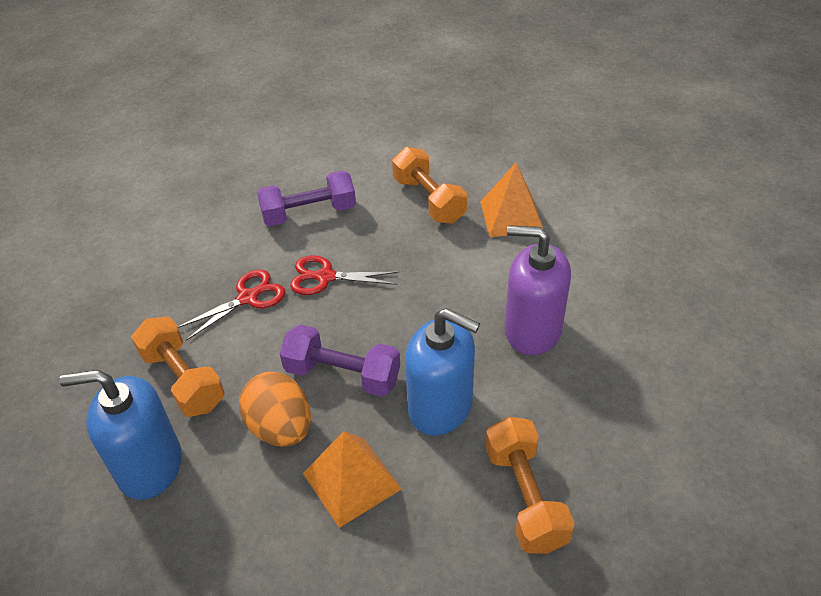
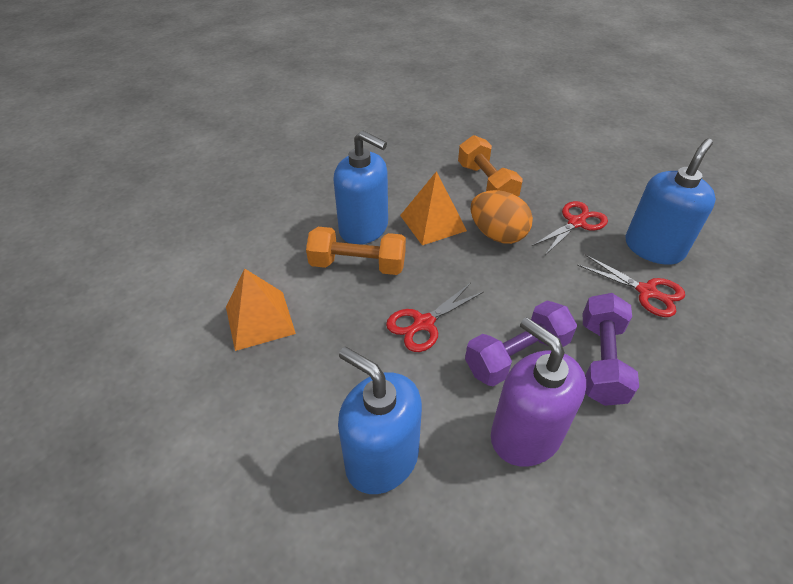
blue soap dispenser: 2 -> 3
orange dumbbell: 3 -> 2
red scissors: 2 -> 3

